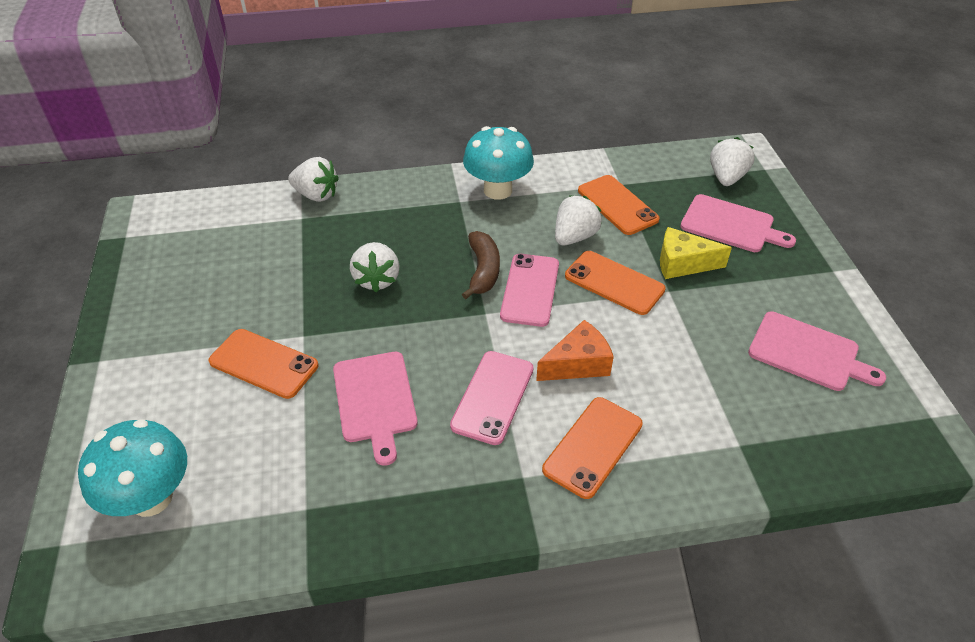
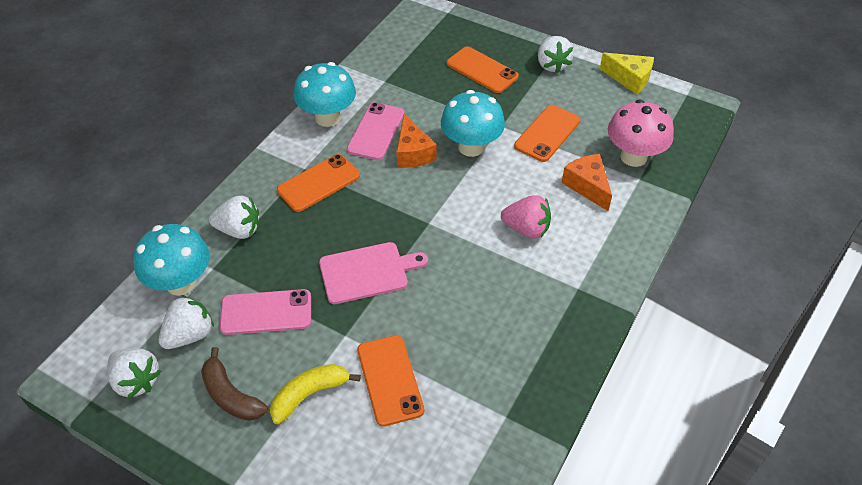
orange cheese: 1 -> 2
pink cutting board: 3 -> 1
pink mushroom: 0 -> 1
pink strawberry: 0 -> 1
turquoise mushroom: 2 -> 3
yellow banana: 0 -> 1

